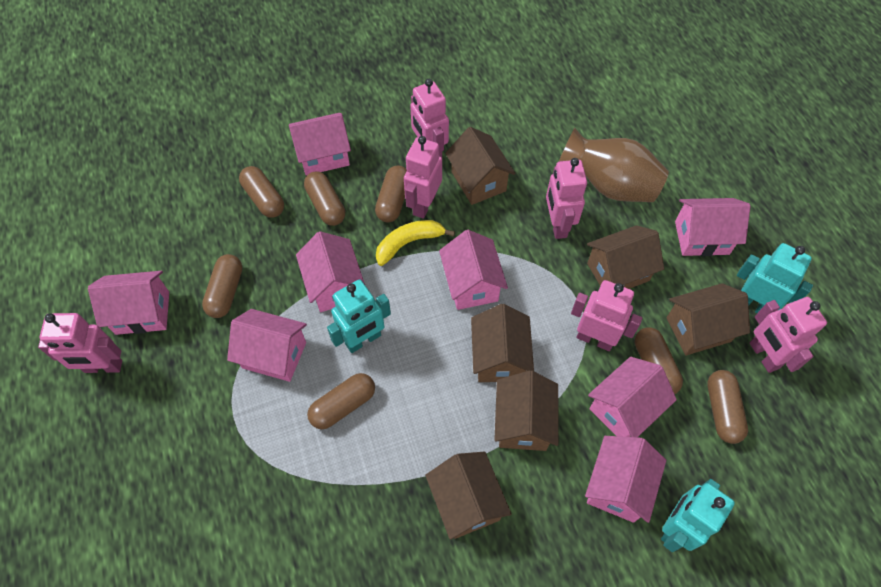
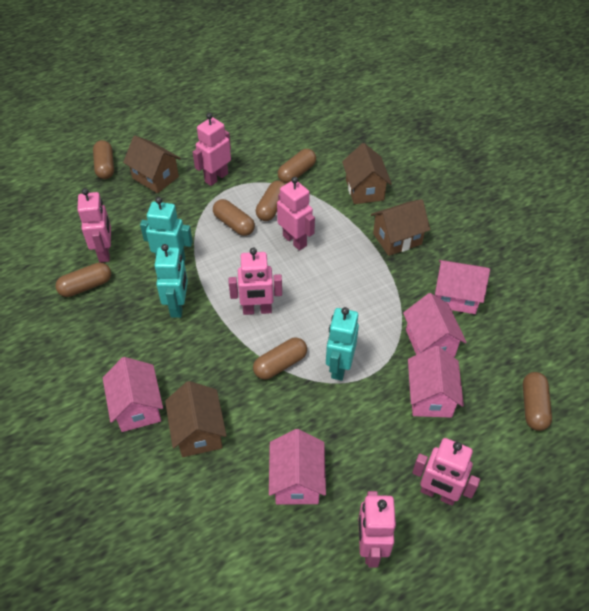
brown house: 6 -> 4
brown vase: 1 -> 0
pink house: 8 -> 5
yellow banana: 1 -> 0

